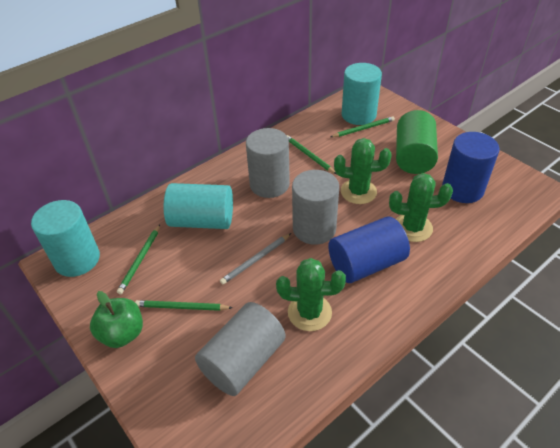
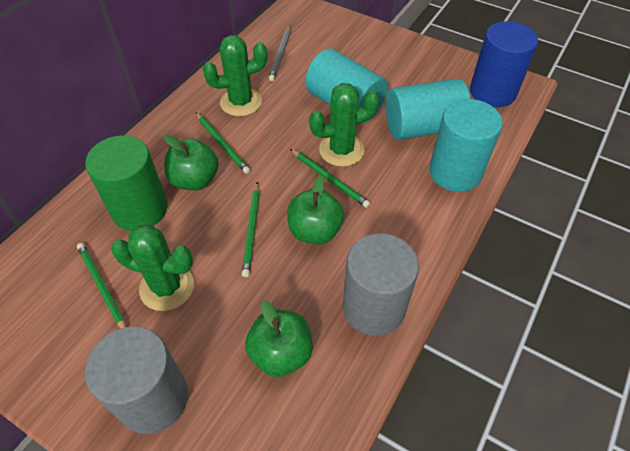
blue cylinder: 2 -> 1
green apple: 1 -> 3
grey cylinder: 3 -> 2

